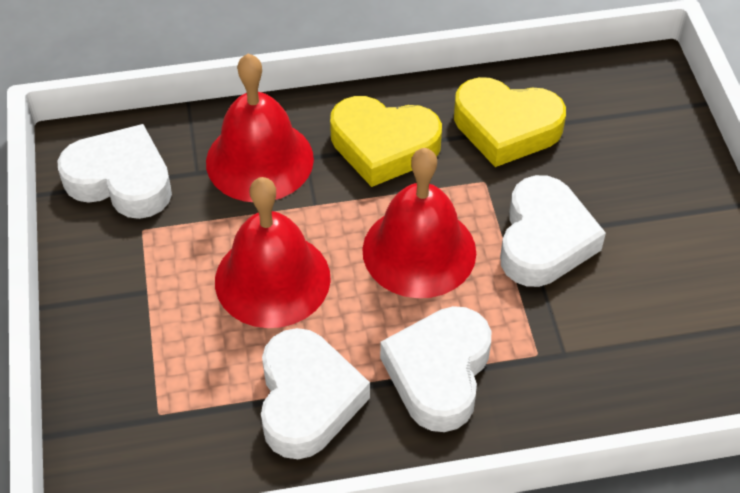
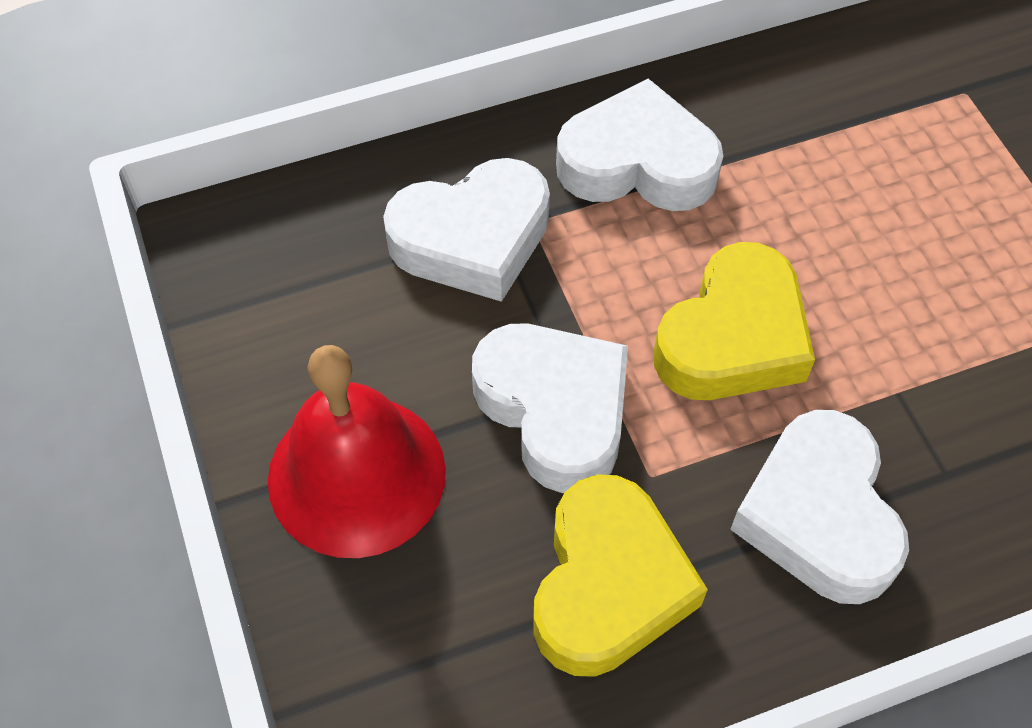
red bell: 3 -> 1

